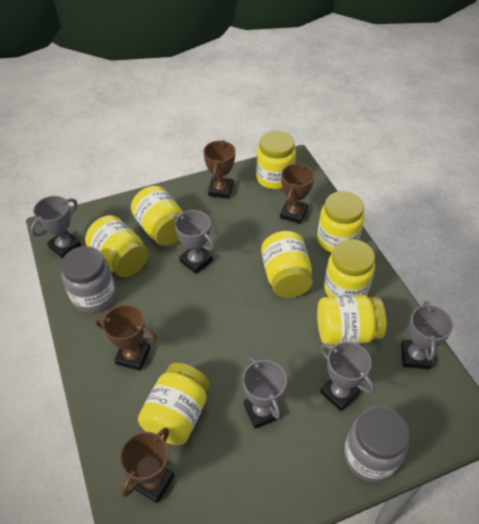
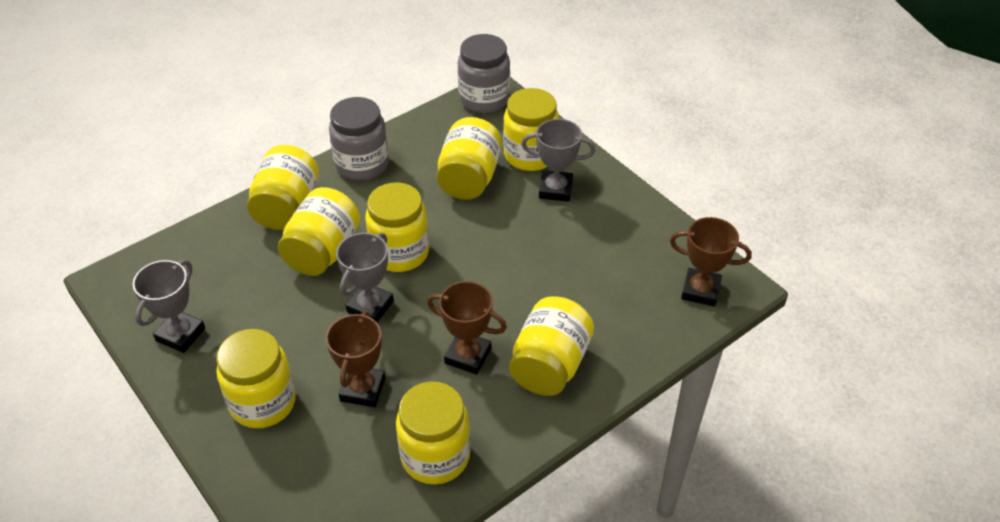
brown trophy: 4 -> 3
grey trophy: 5 -> 3

